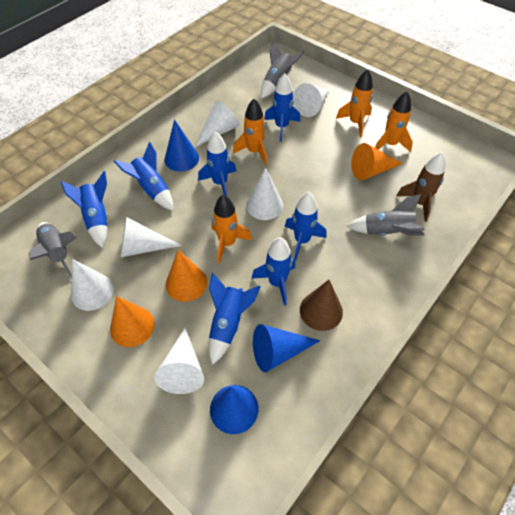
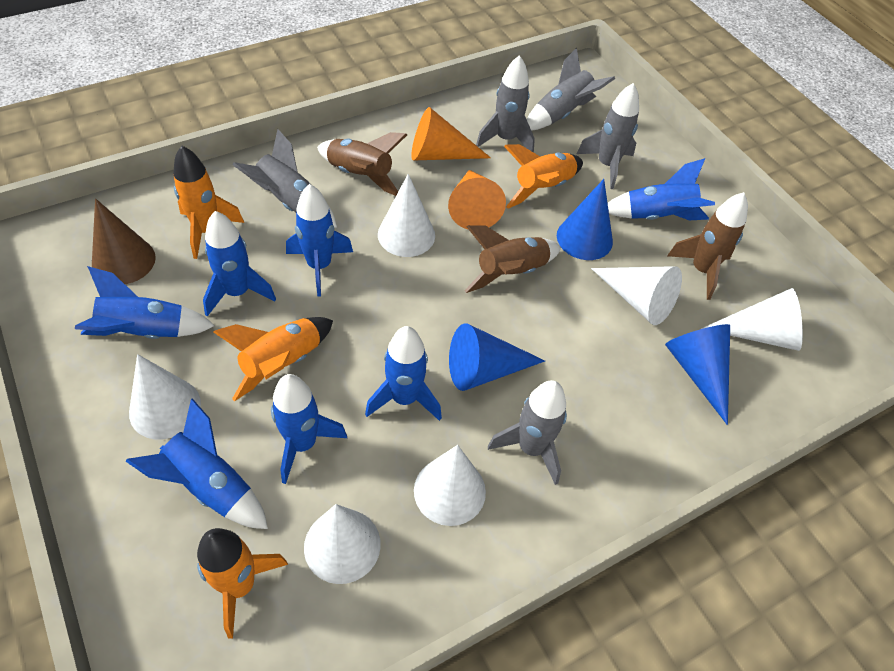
brown rocket: 1 -> 3
grey rocket: 3 -> 5
orange cone: 3 -> 2

